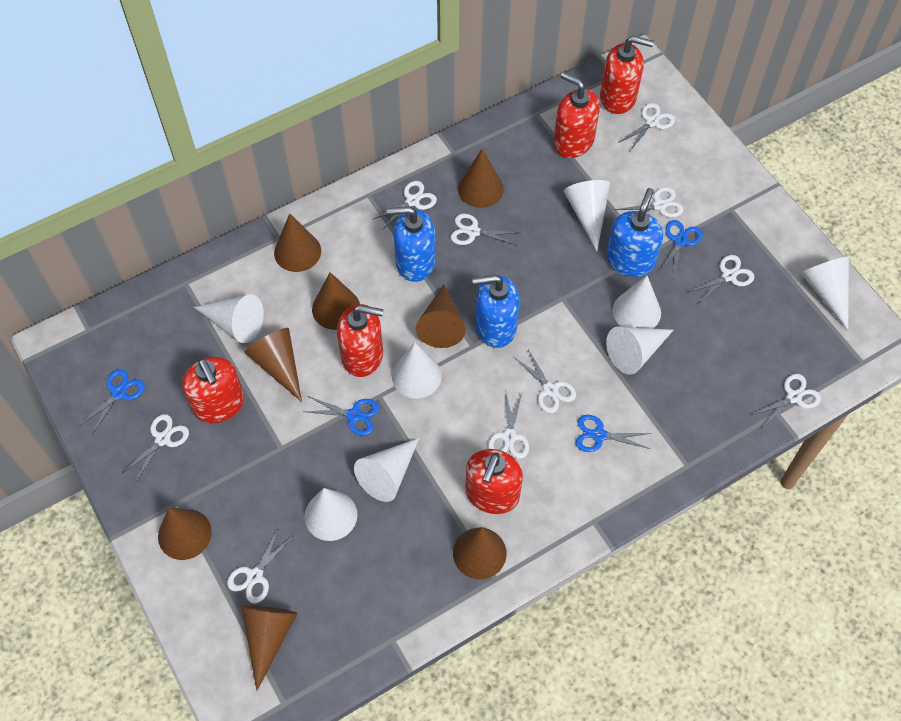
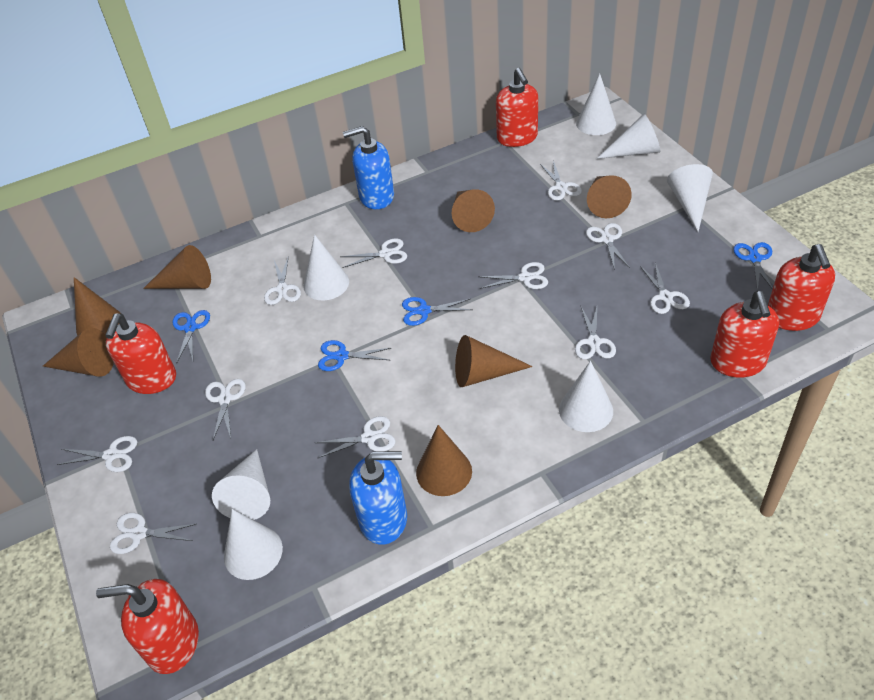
blue soap dispenser: 3 -> 2
brown cone: 8 -> 7
white cone: 8 -> 7
white scissors: 10 -> 11

